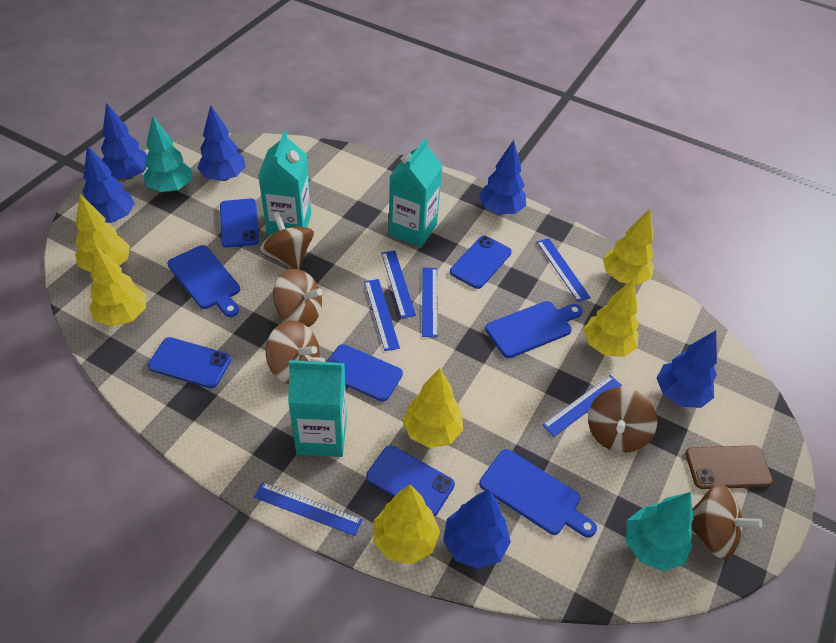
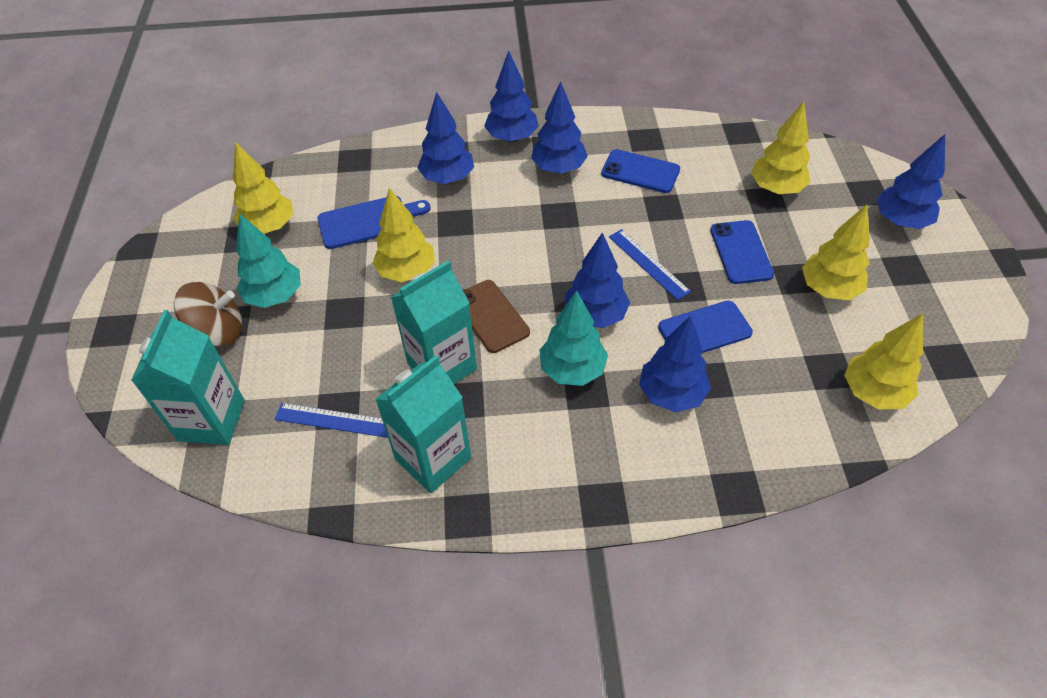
blue cutting board: 3 -> 1
blue phone: 5 -> 3
blue ruler: 6 -> 2
brown spinning top: 5 -> 1
yellow tree: 6 -> 5

